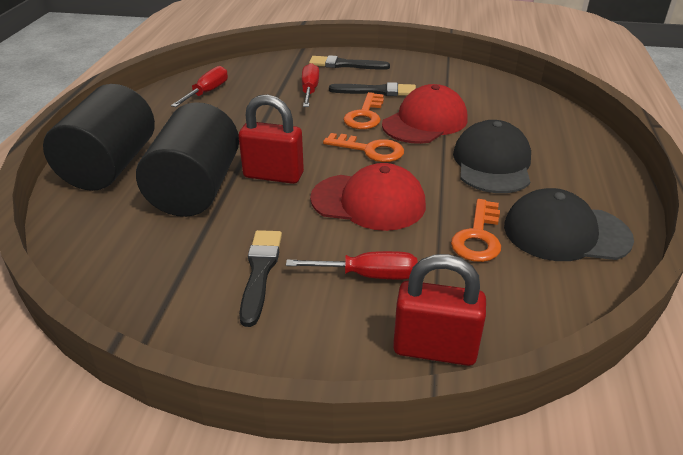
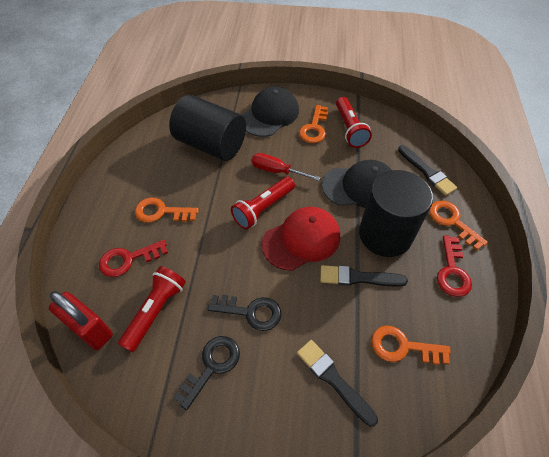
black key: 0 -> 2
orange key: 3 -> 4
red cap: 2 -> 1
red flashlight: 0 -> 3
red key: 0 -> 2
red padlock: 2 -> 1
red screwdriver: 3 -> 1

